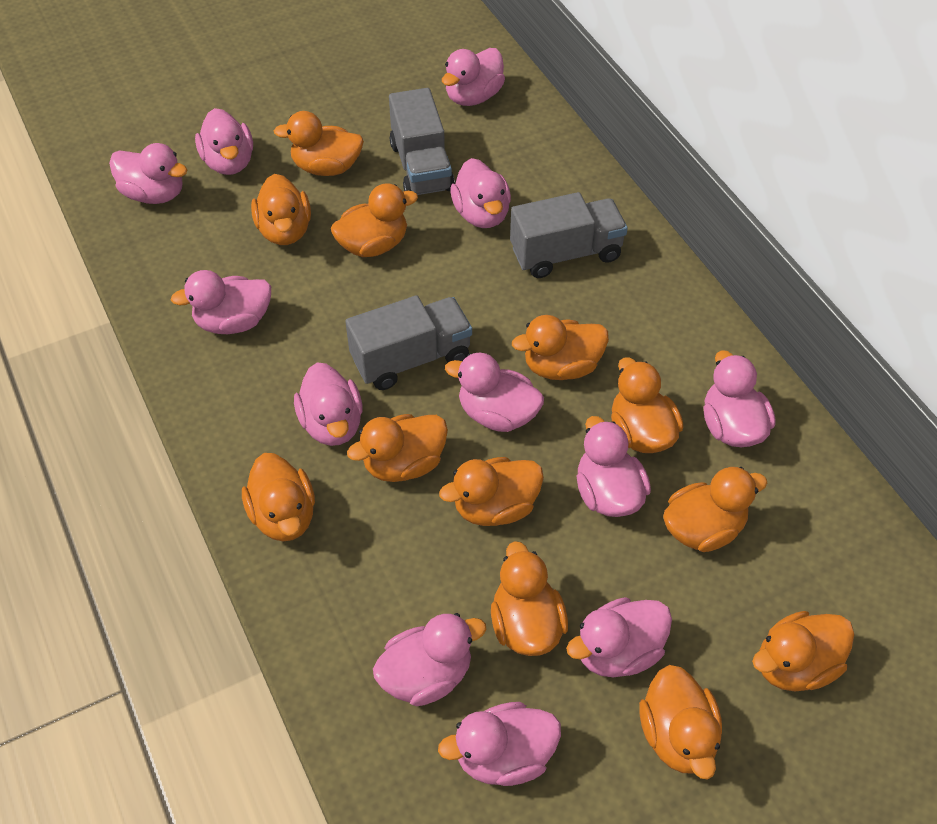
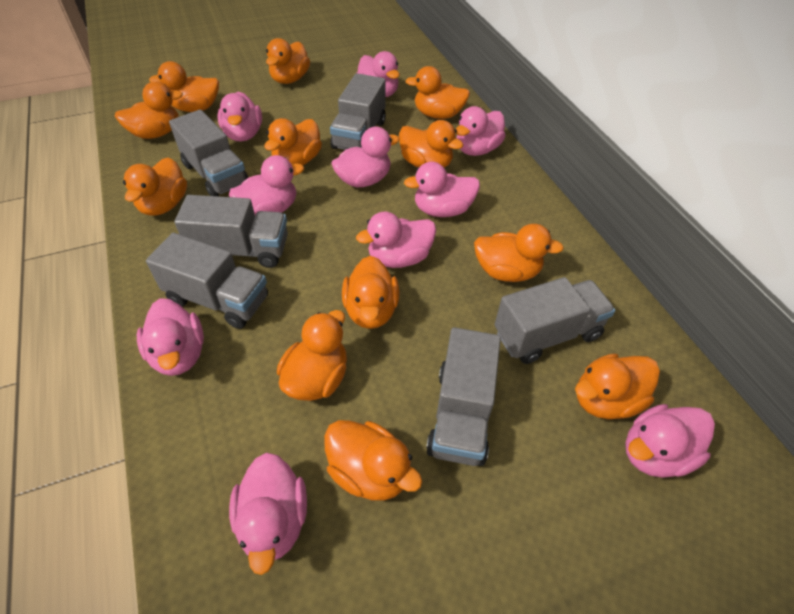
grey truck: 3 -> 6
pink duck: 12 -> 10

